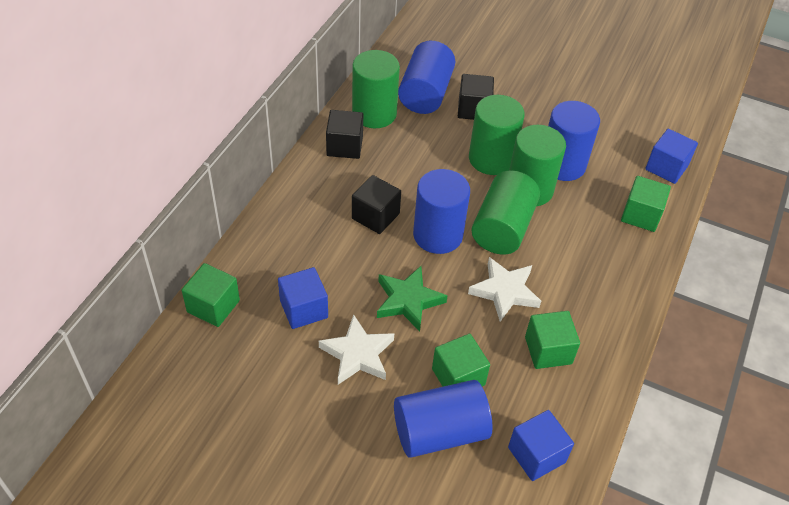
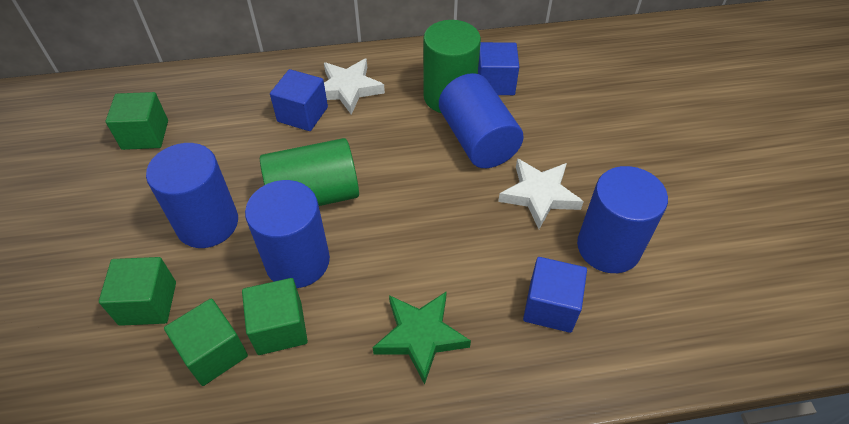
black cube: 3 -> 0
green cylinder: 4 -> 2

